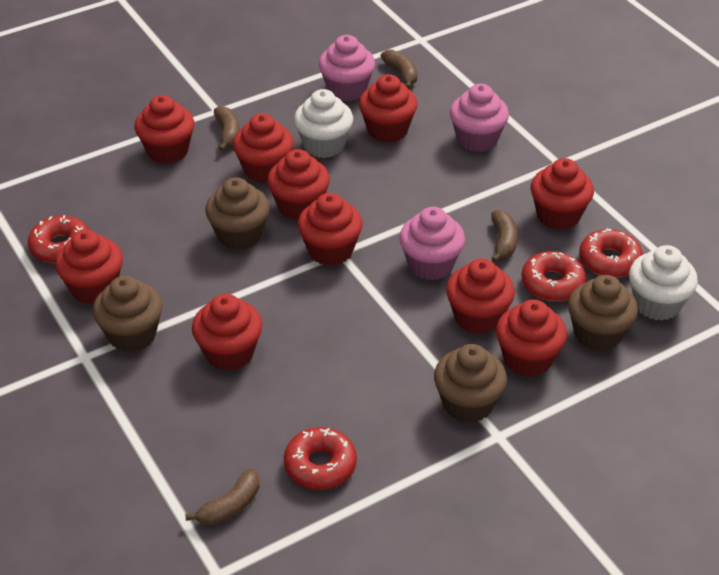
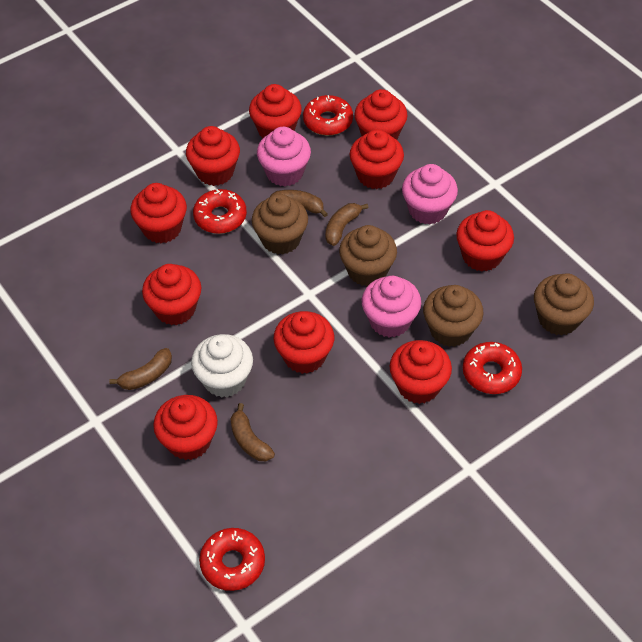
white cupcake: 2 -> 1

